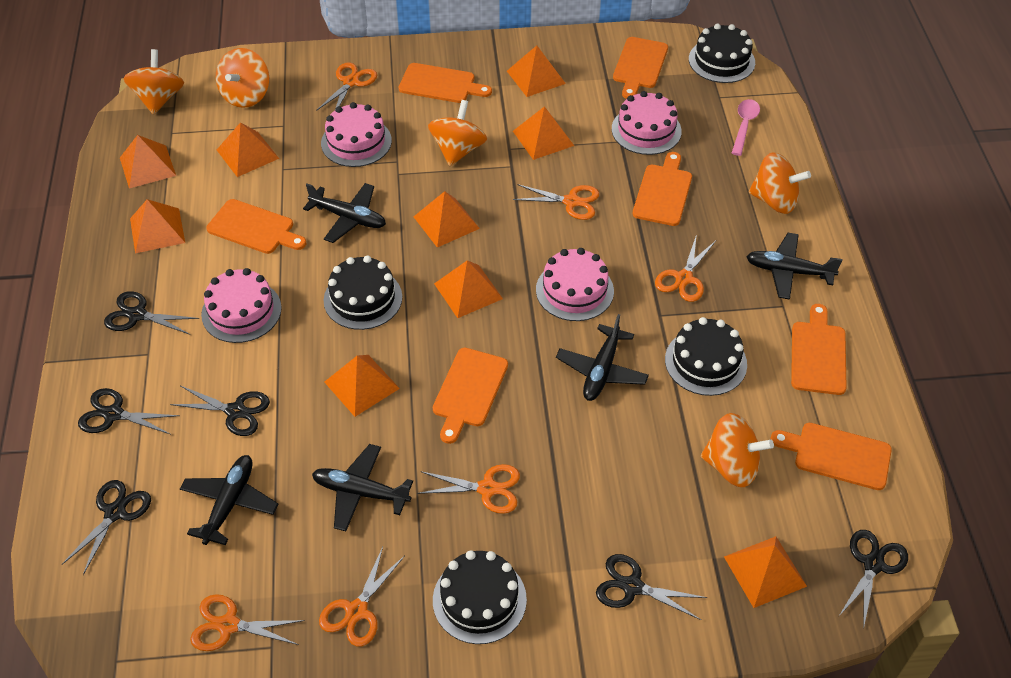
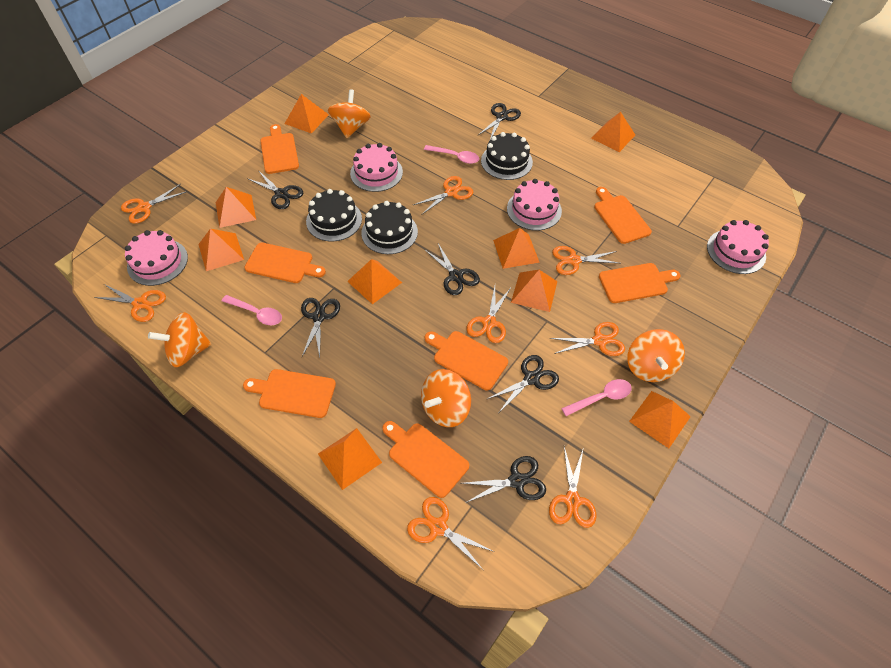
black cake: 4 -> 3
black plane: 5 -> 0
orange scissors: 6 -> 8
orange spinning top: 5 -> 4
pink spoon: 1 -> 3

